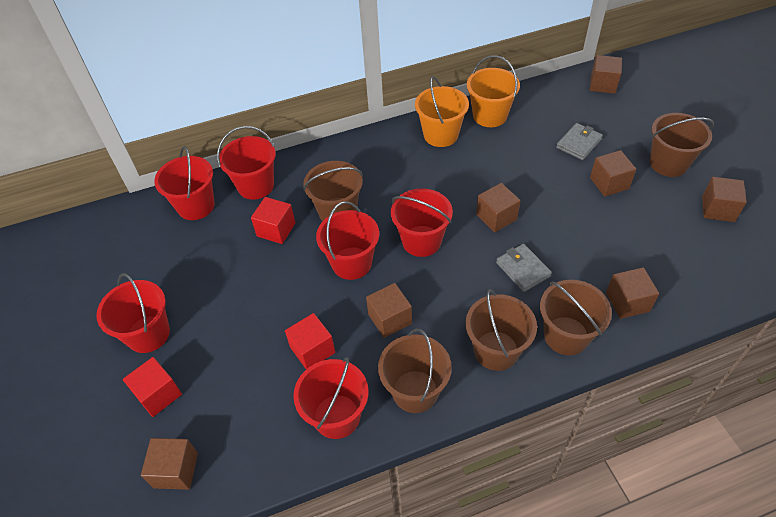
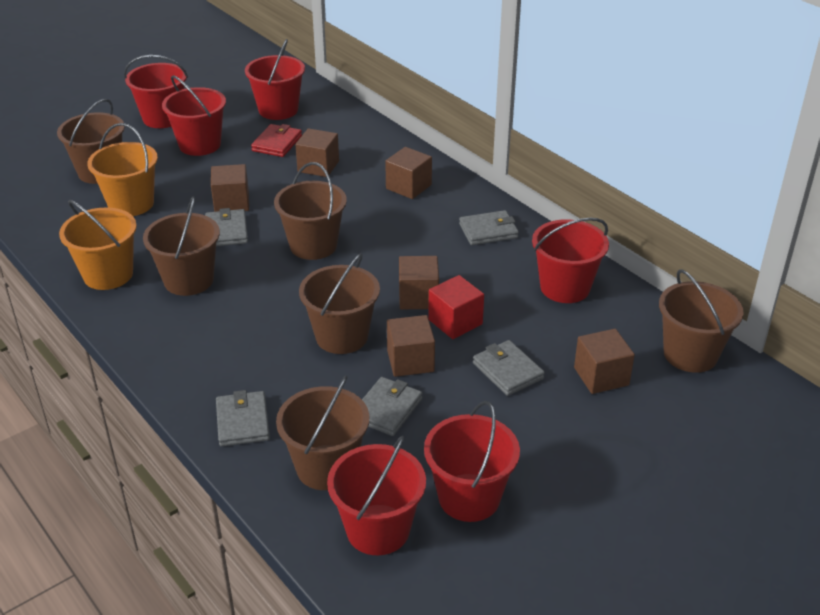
brown bucket: 5 -> 6
brown cube: 7 -> 6
grey wallet: 2 -> 5
red cube: 3 -> 1
red wallet: 0 -> 1

